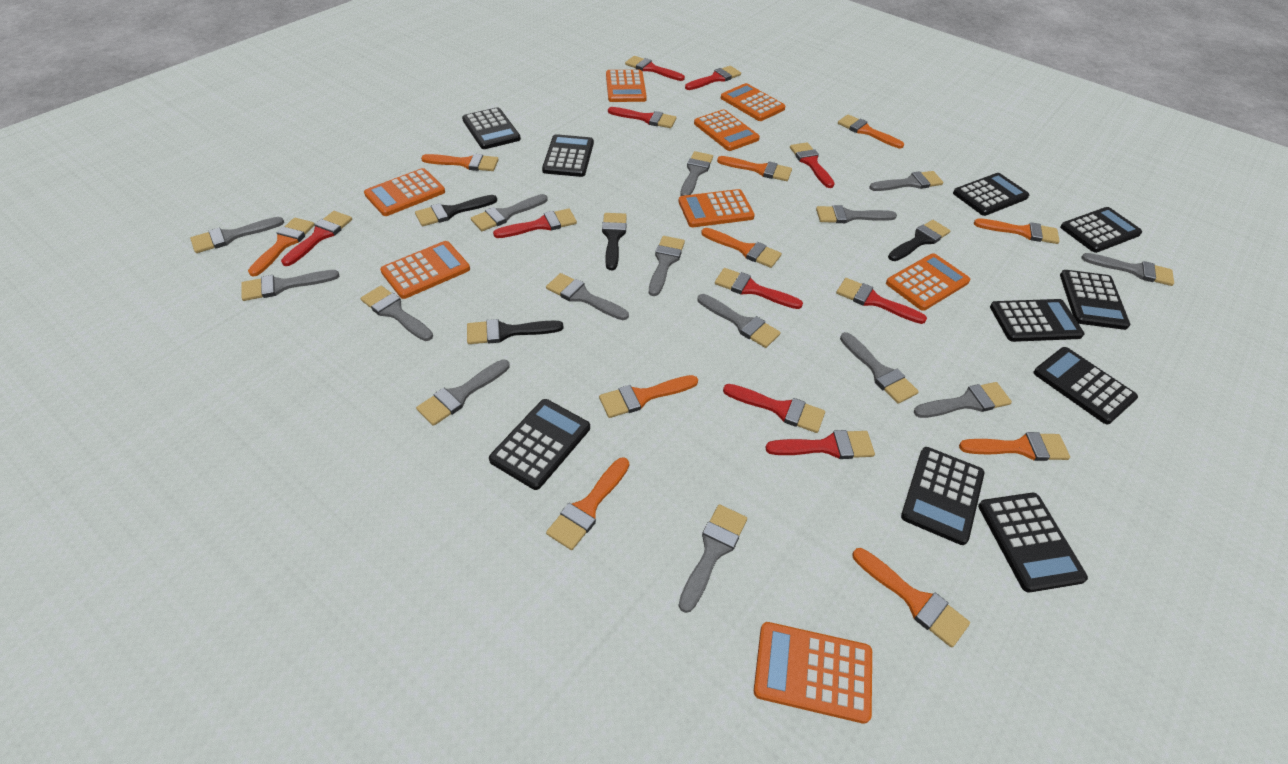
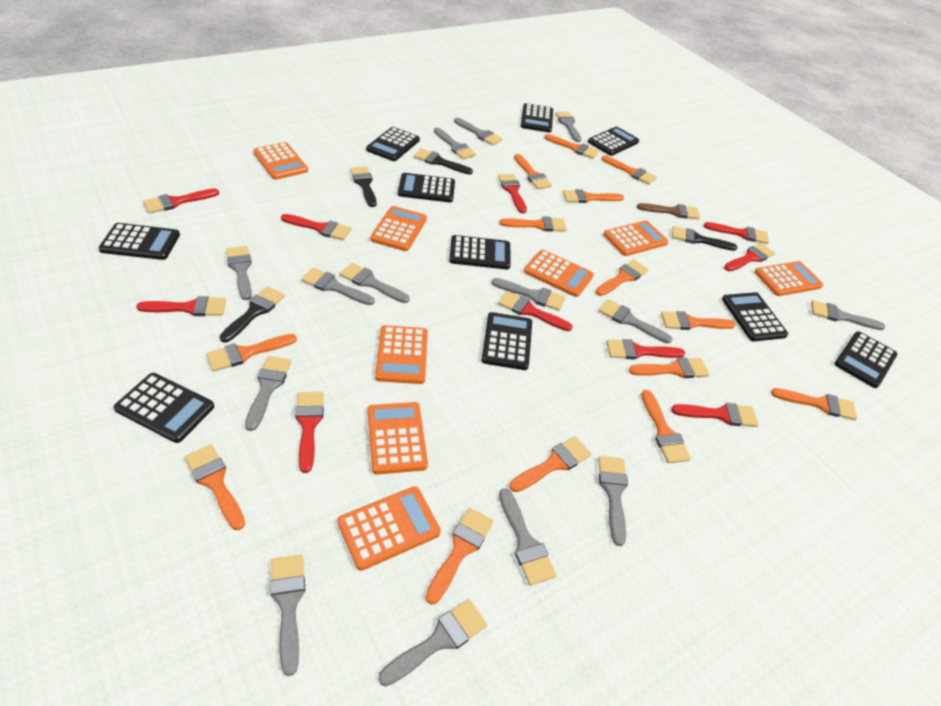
brown brush: 0 -> 1
grey brush: 15 -> 14
orange brush: 10 -> 14

